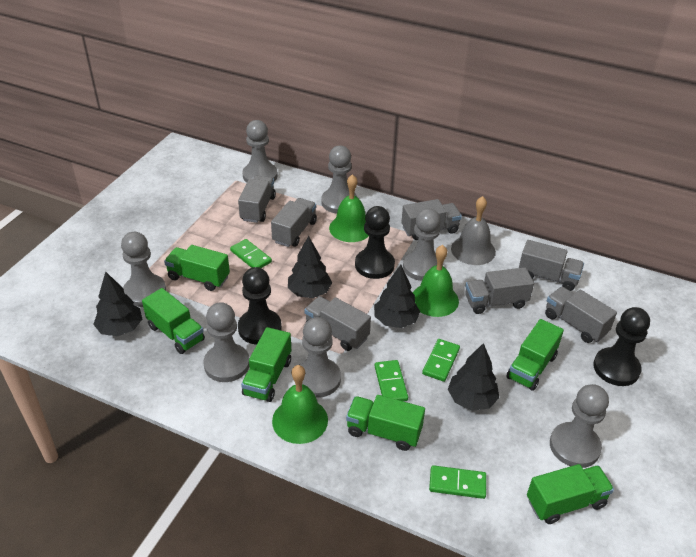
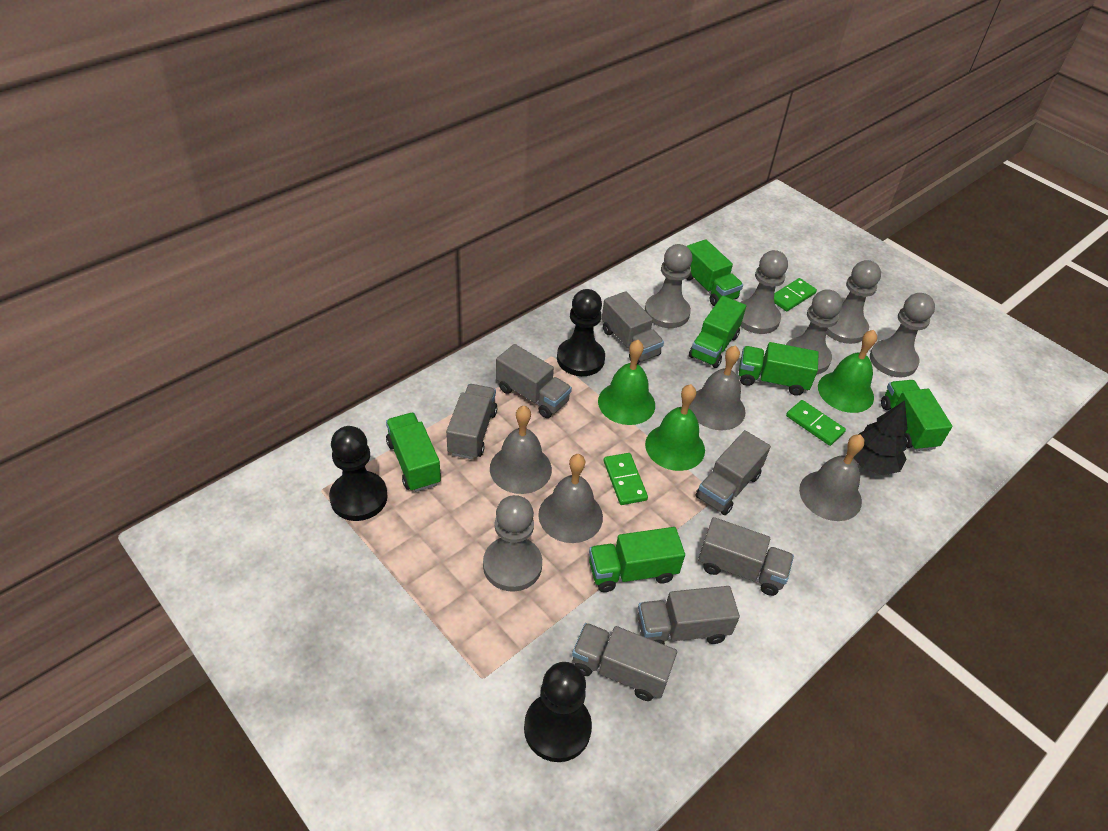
black tree: 4 -> 1
green domino: 4 -> 3
grey bell: 1 -> 4
grey pawn: 7 -> 6

